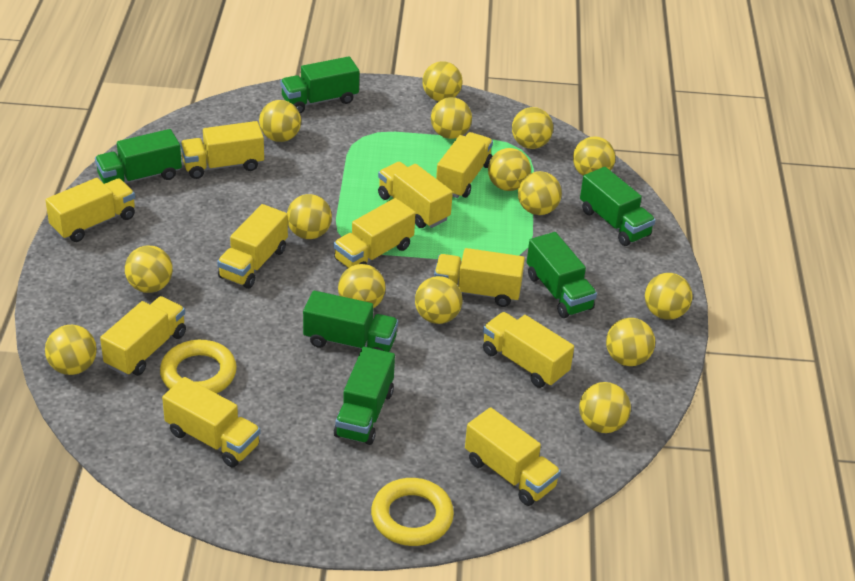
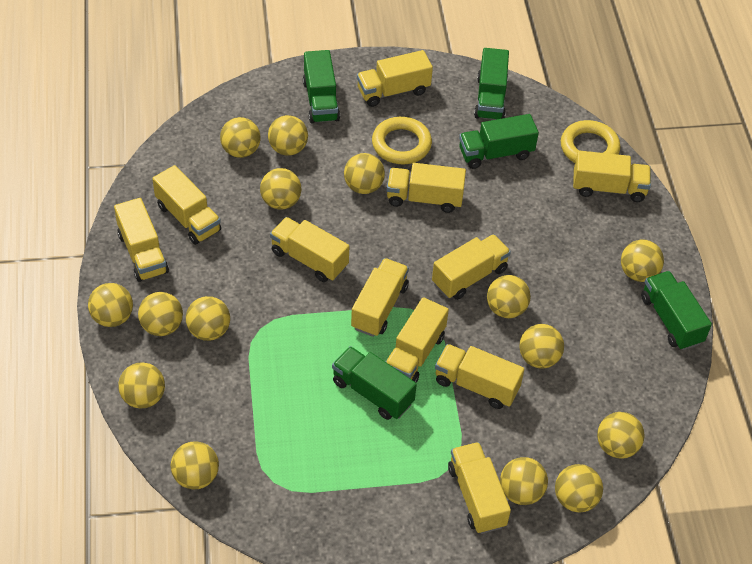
green truck: 6 -> 5

